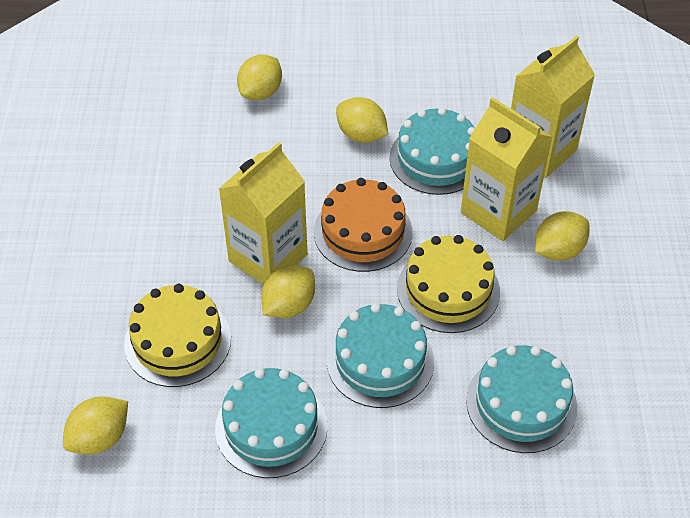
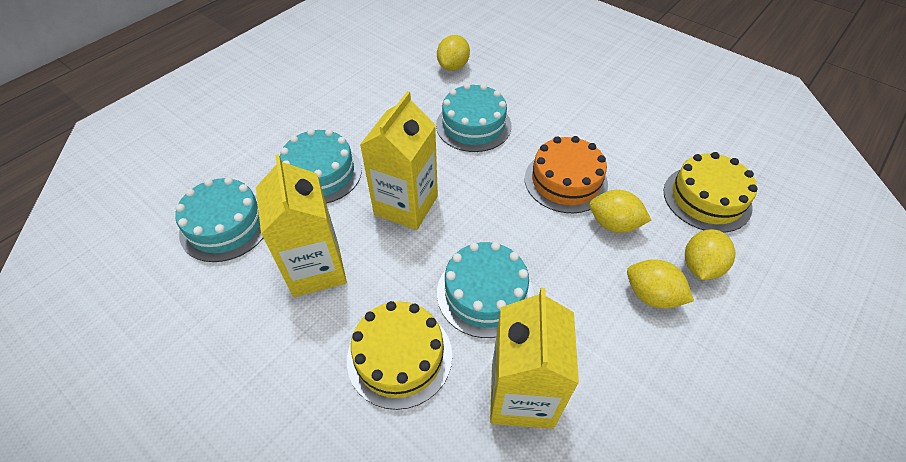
yellow lemon: 5 -> 4

